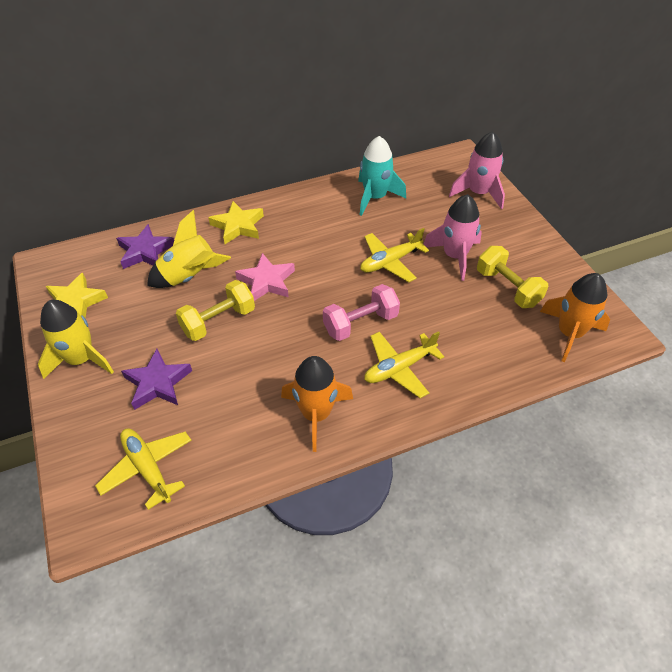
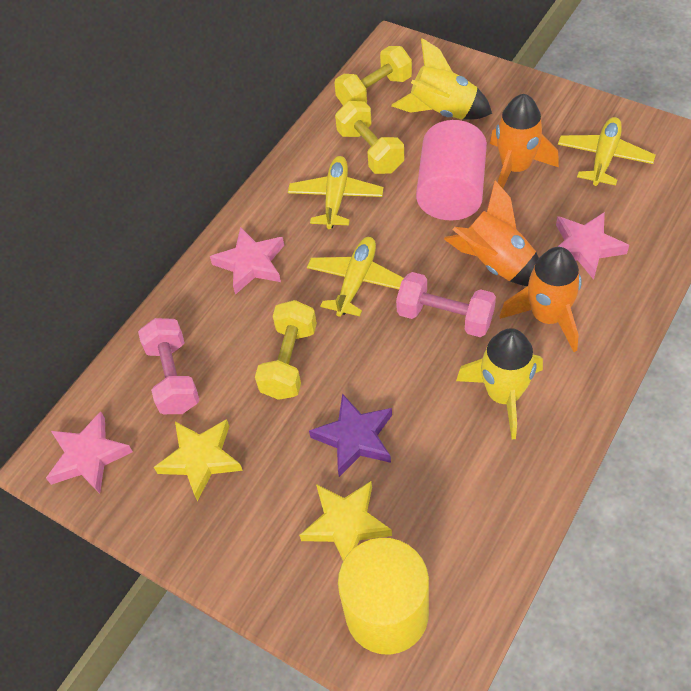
orange rocket: 2 -> 3
pink cylinder: 0 -> 1
pink dumbbell: 1 -> 2
pink rocket: 2 -> 0
pink star: 1 -> 3
purple star: 2 -> 1
turquoise rocket: 1 -> 0
yellow cylinder: 0 -> 1
yellow dumbbell: 2 -> 3

